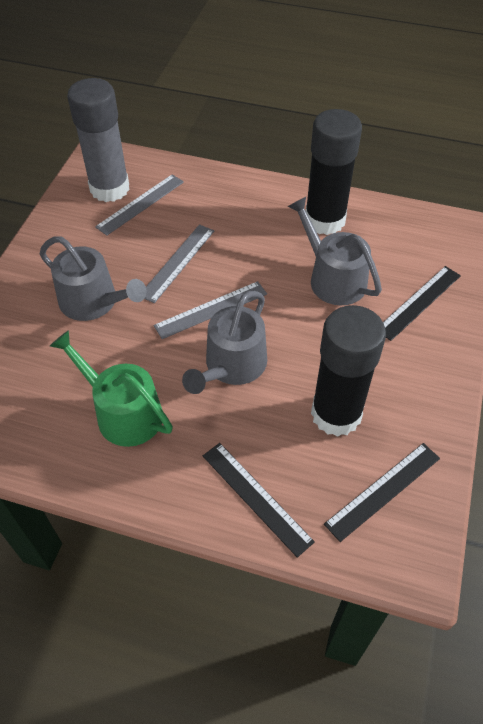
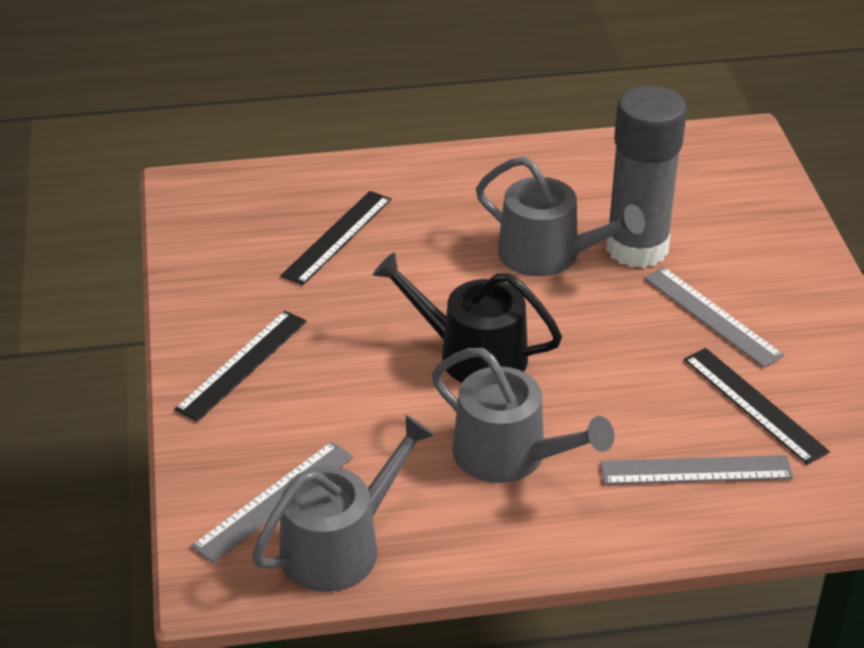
black glue stick: 2 -> 0
black watering can: 0 -> 1
green watering can: 1 -> 0

